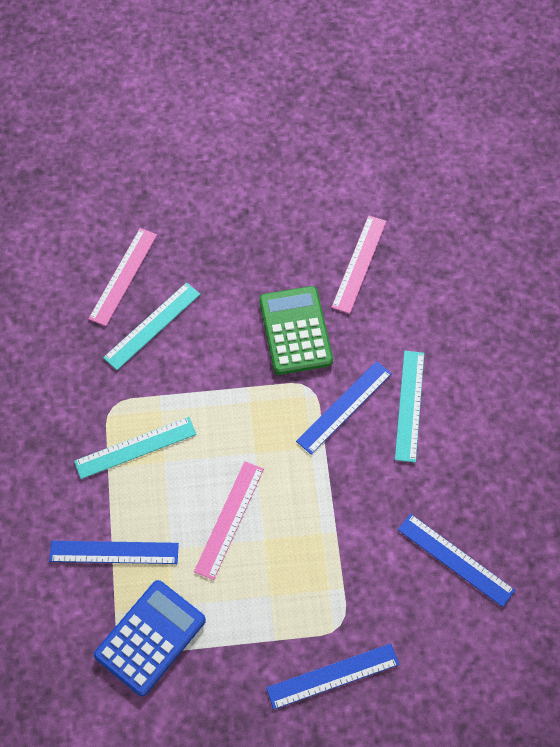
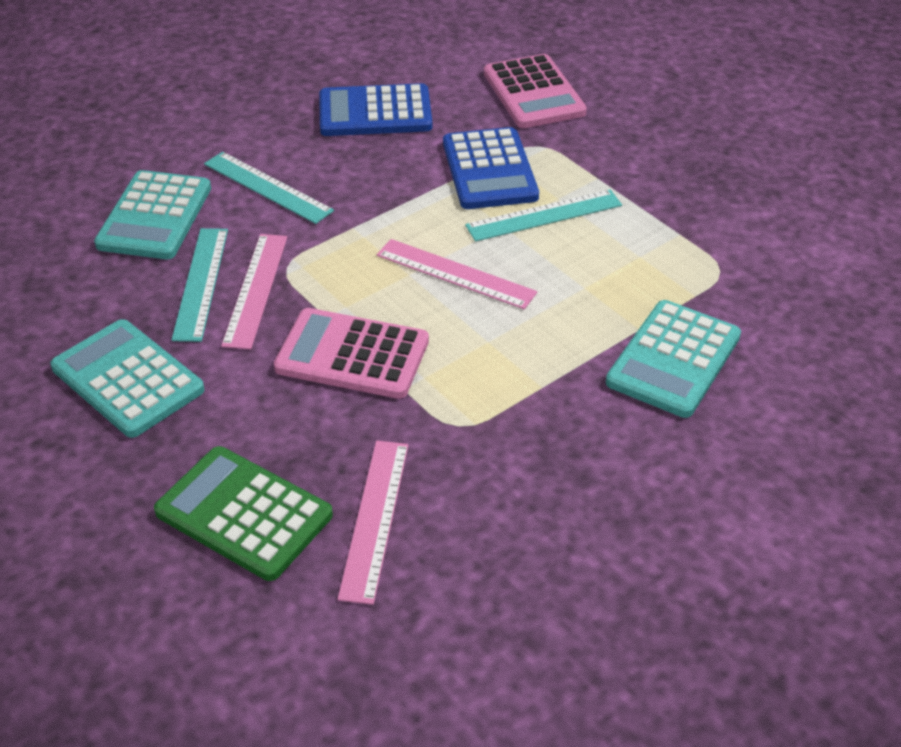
blue calculator: 1 -> 2
blue ruler: 4 -> 0
pink calculator: 0 -> 2
turquoise calculator: 0 -> 3

